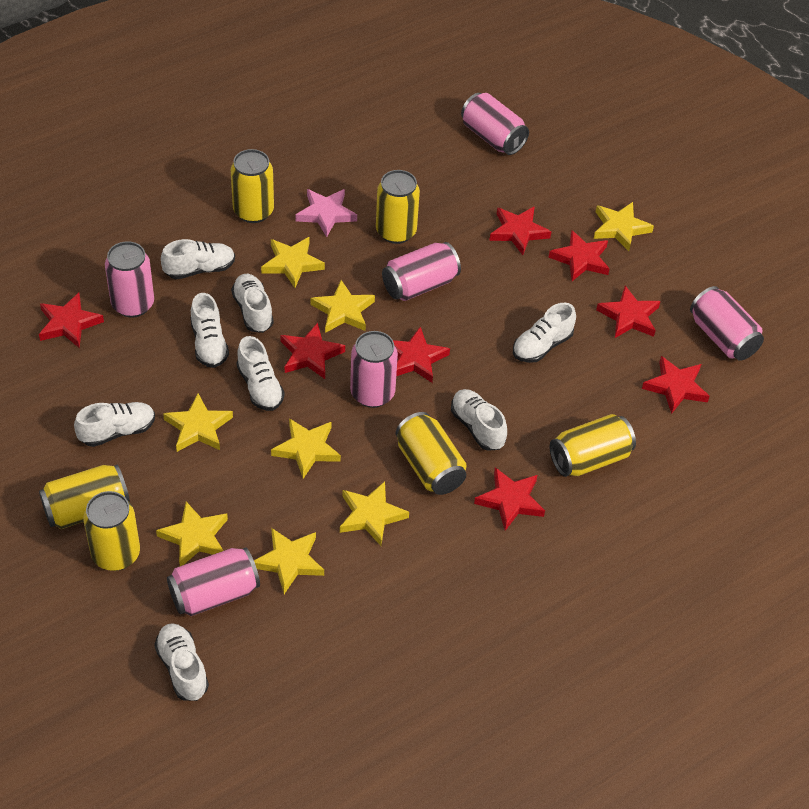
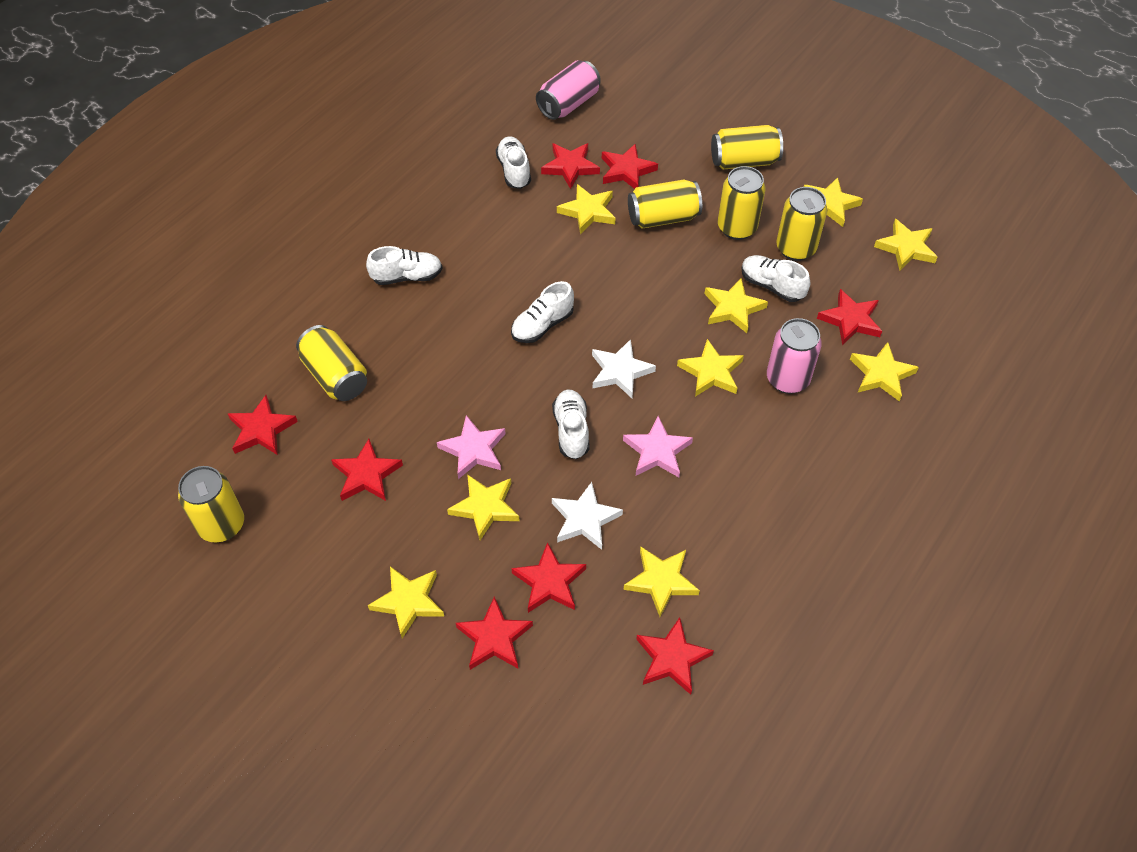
pink can: 6 -> 2
pink star: 1 -> 2
white shoe: 8 -> 5
white star: 0 -> 2
yellow star: 8 -> 9

